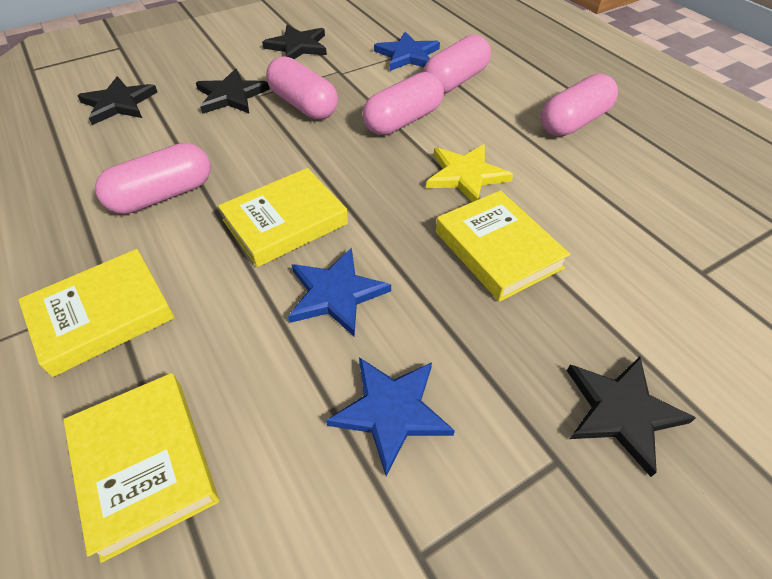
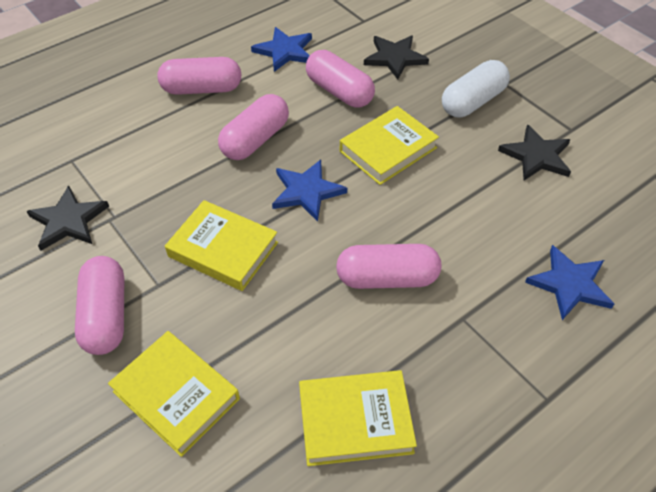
black star: 4 -> 3
white capsule: 0 -> 1
yellow star: 1 -> 0

